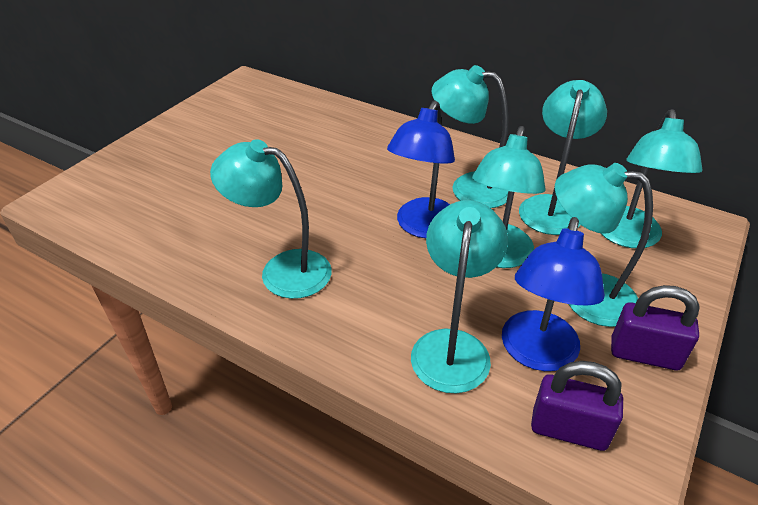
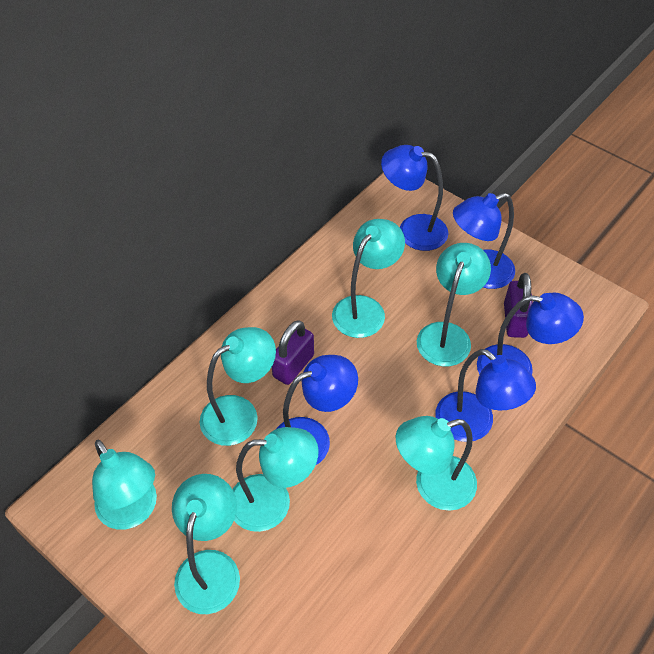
blue lamp: 2 -> 5

